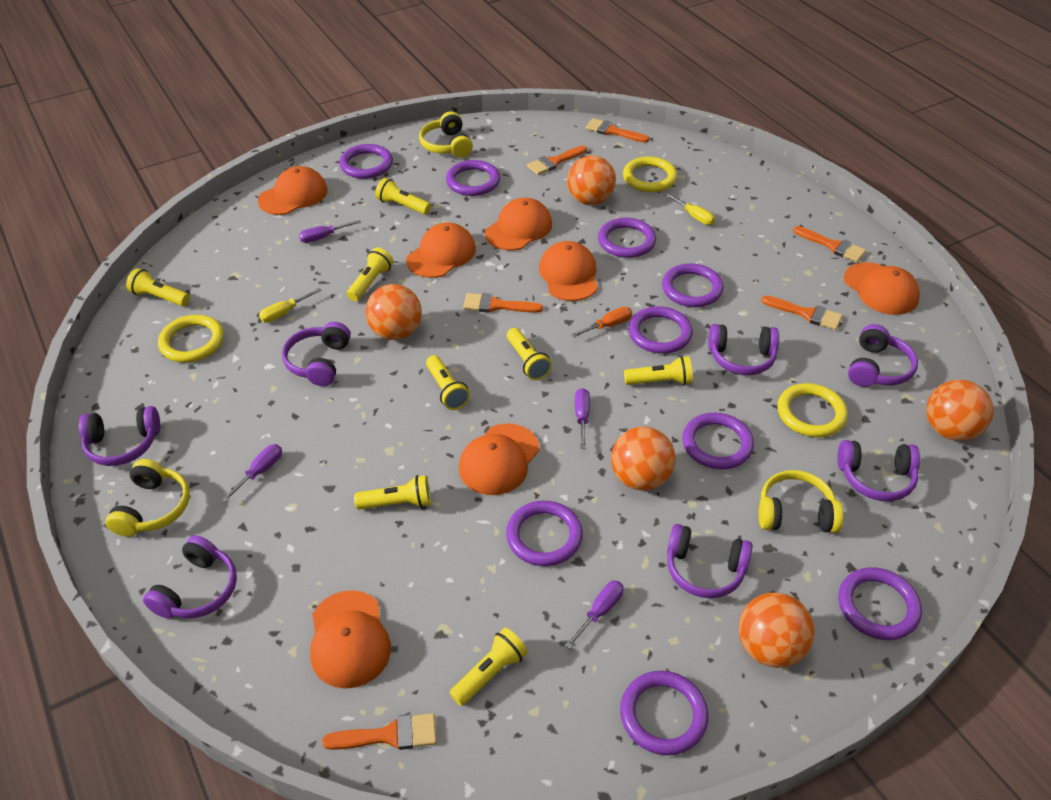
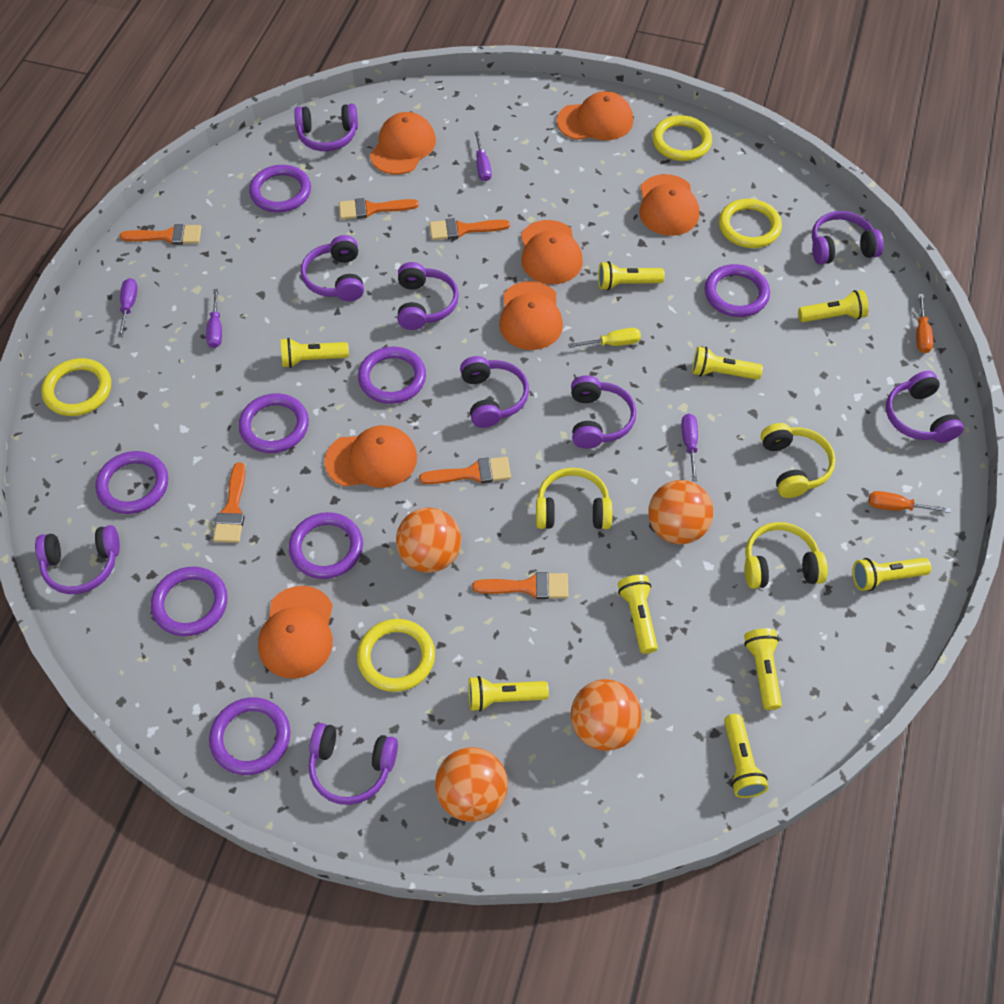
orange ball: 5 -> 4
orange screwdriver: 1 -> 2
purple headphones: 7 -> 9
purple ring: 9 -> 8
yellow flashlight: 8 -> 9
yellow ring: 3 -> 4
yellow screwdriver: 2 -> 1

